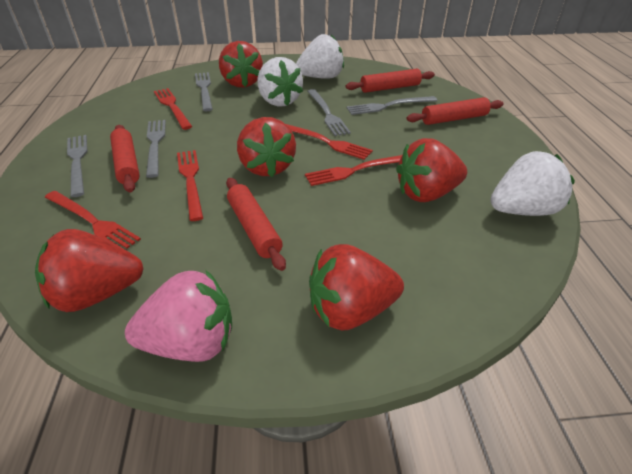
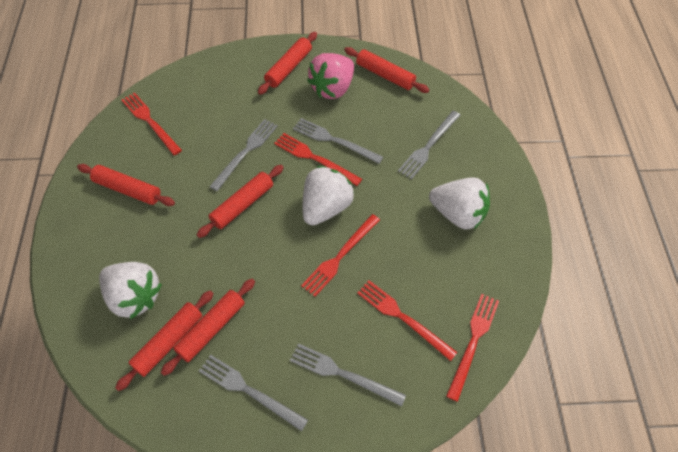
red rolling pin: 4 -> 6
red strawberry: 5 -> 0

